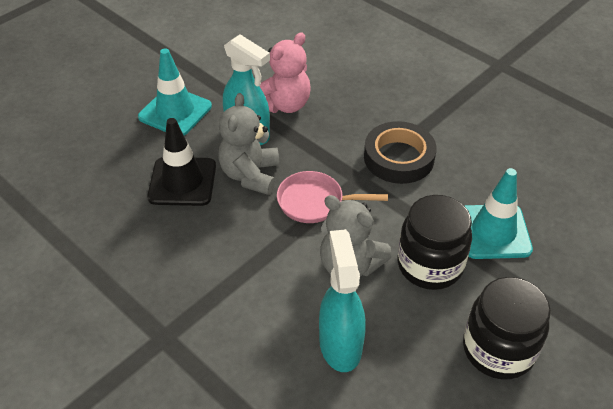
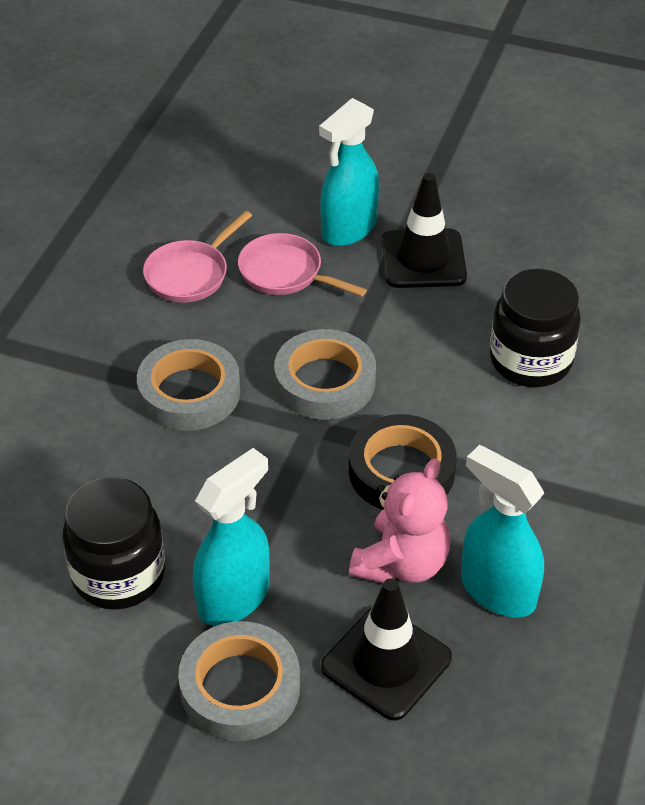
black traffic cone: 1 -> 2
grey tape: 0 -> 3
grey teddy bear: 2 -> 0
pink pan: 1 -> 2
turquoise spray bottle: 2 -> 3
turquoise traffic cone: 2 -> 0

